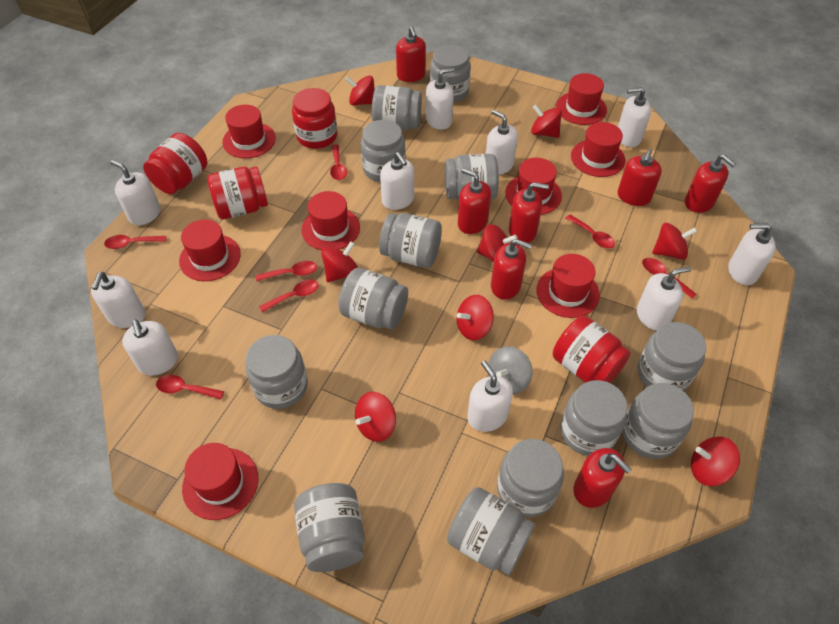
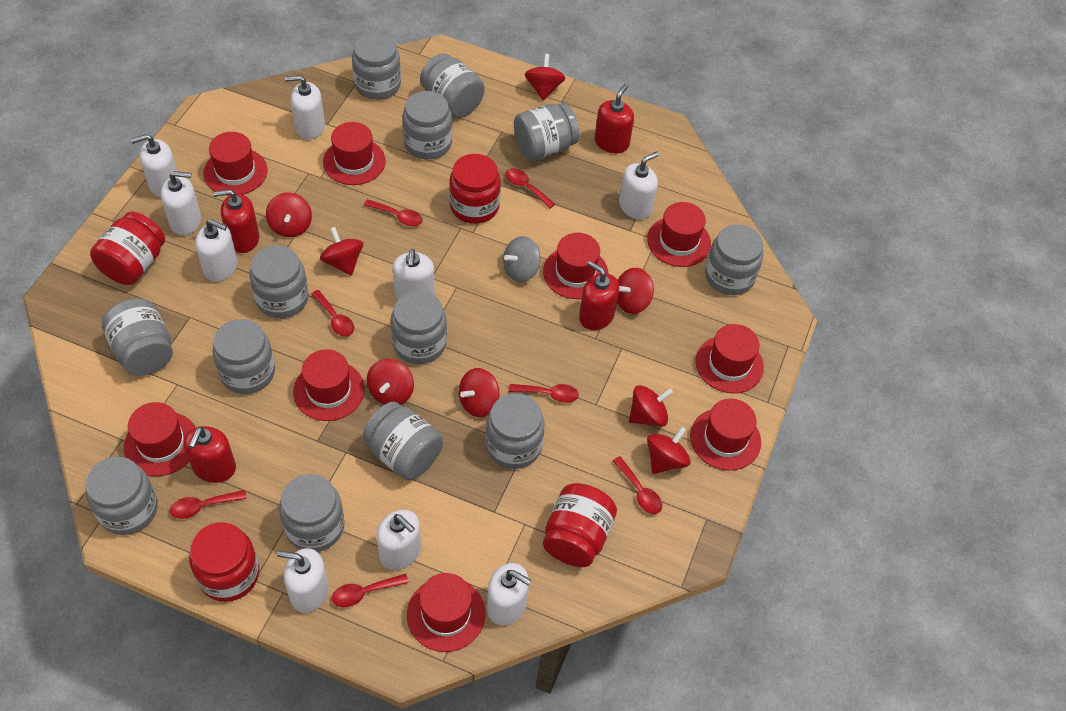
red hat: 8 -> 9
red soap dispenser: 7 -> 4
white soap dispenser: 10 -> 9

